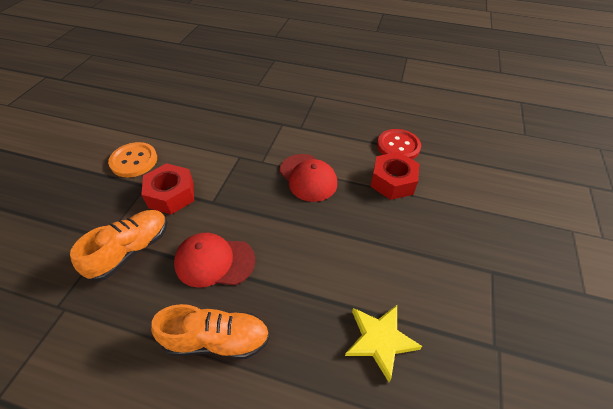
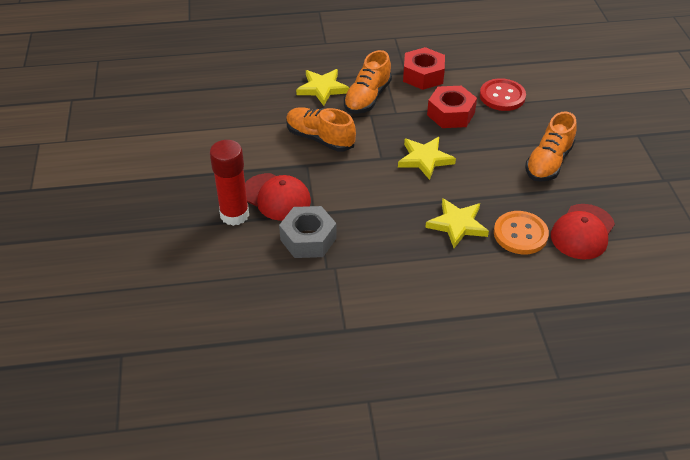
grey nut: 0 -> 1
orange shoe: 2 -> 3
red glue stick: 0 -> 1
yellow star: 1 -> 3

